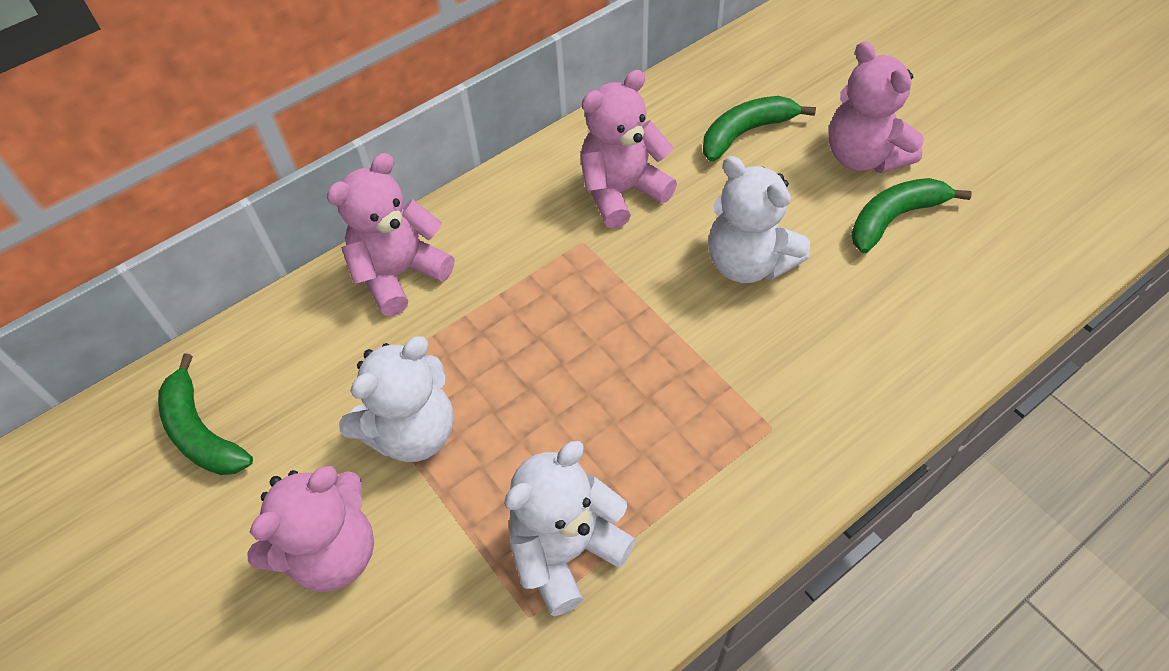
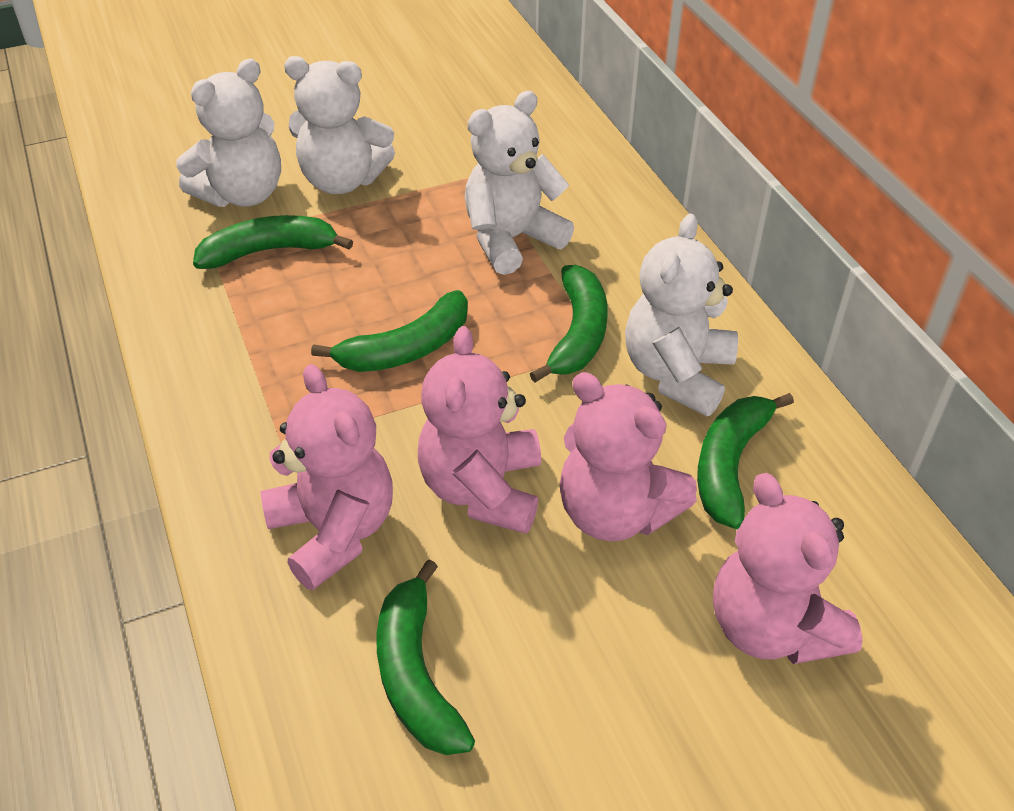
green banana: 3 -> 5
white teddy bear: 3 -> 4

